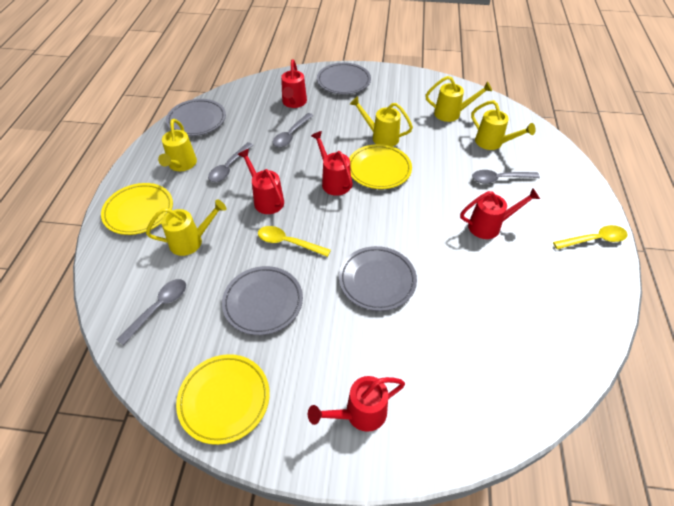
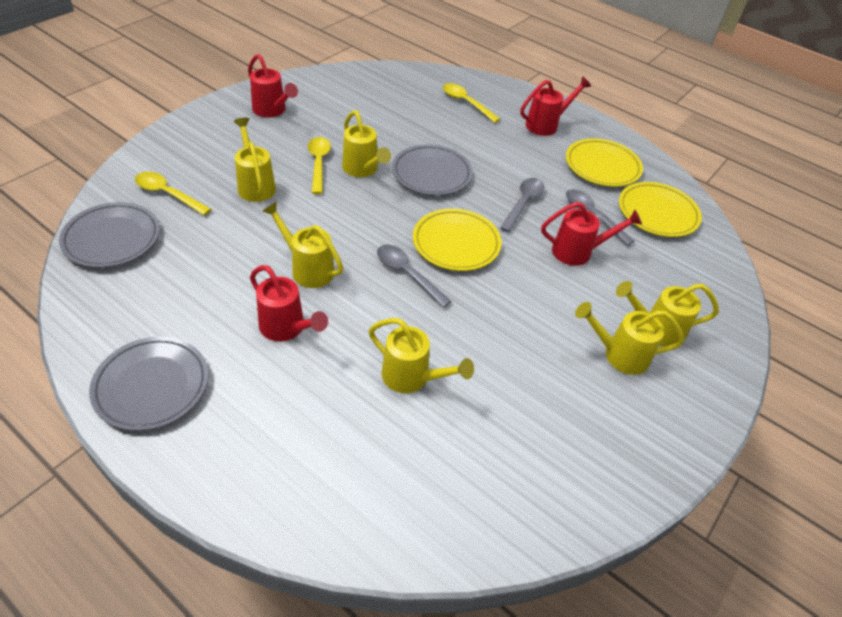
grey plate: 4 -> 3
grey spoon: 4 -> 3
red watering can: 5 -> 4
yellow spoon: 2 -> 3
yellow watering can: 5 -> 6

